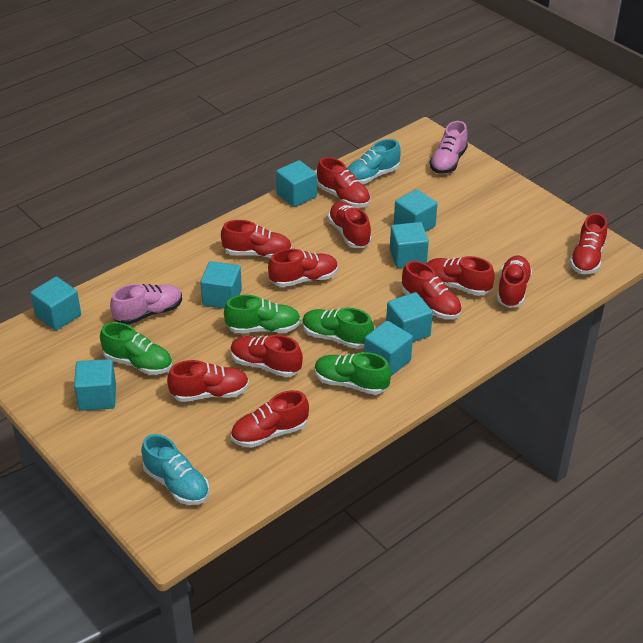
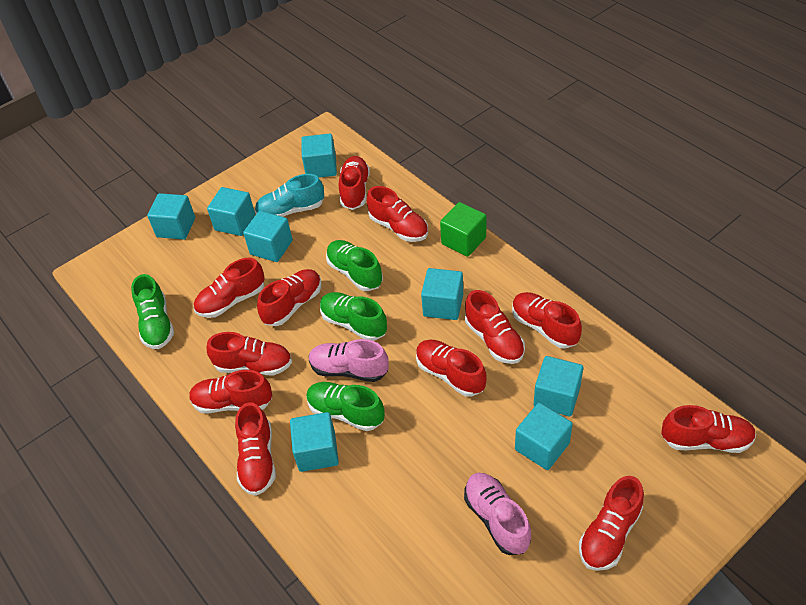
green cube: 0 -> 1
red shoe: 11 -> 12
turquoise shoe: 2 -> 1

